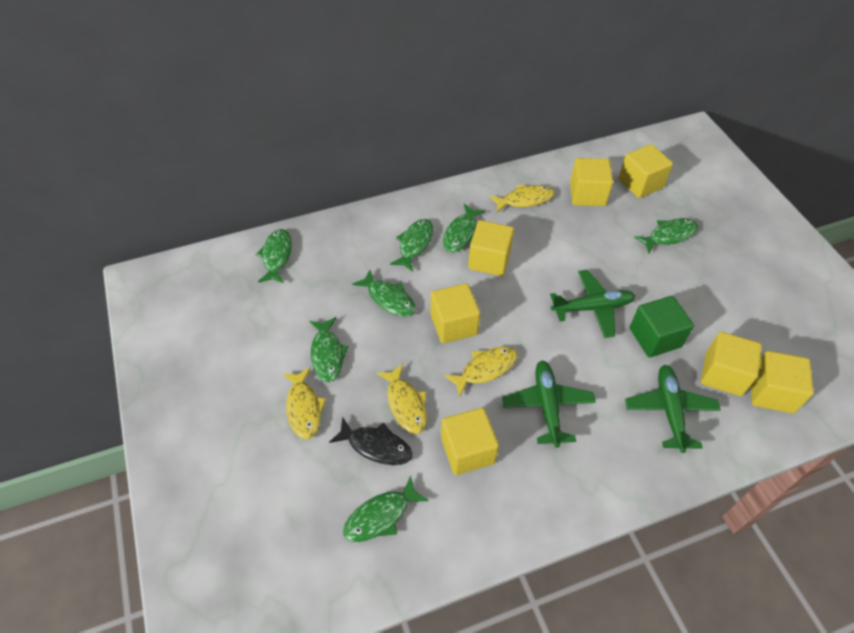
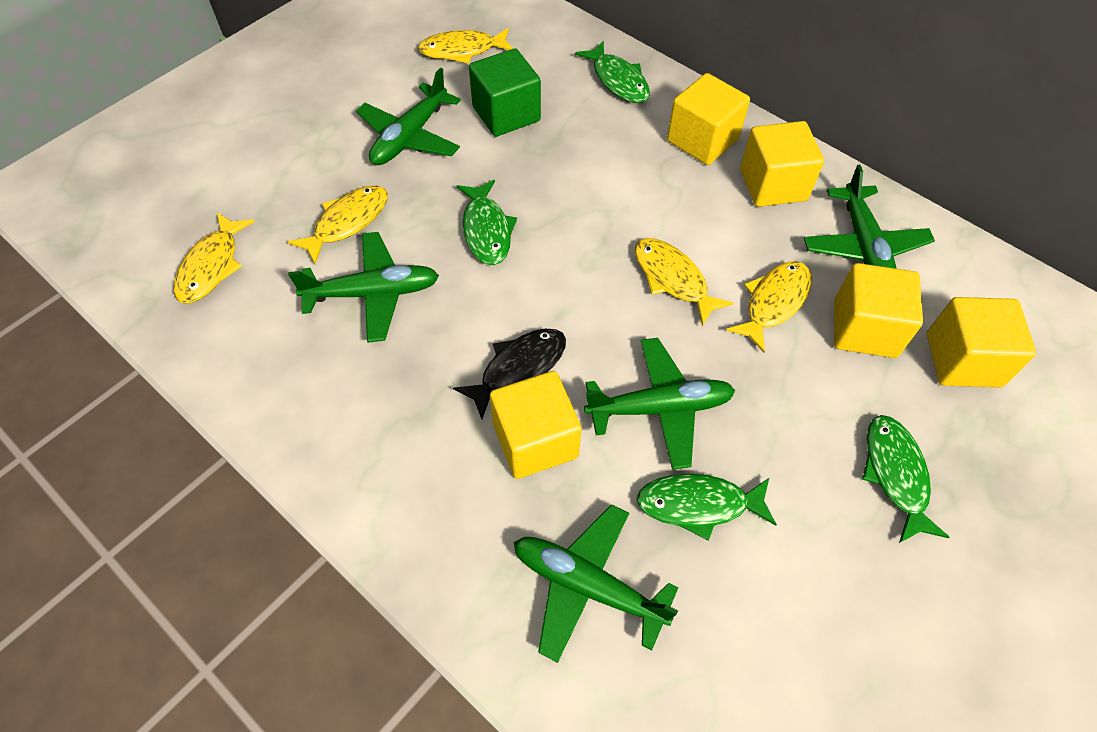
green fish: 7 -> 4
green plane: 3 -> 5
yellow cube: 7 -> 5
yellow fish: 4 -> 5

